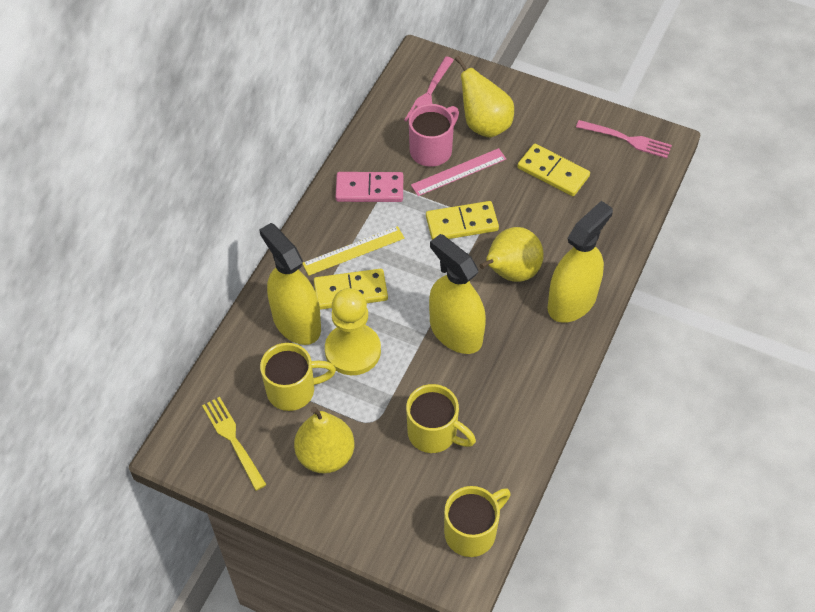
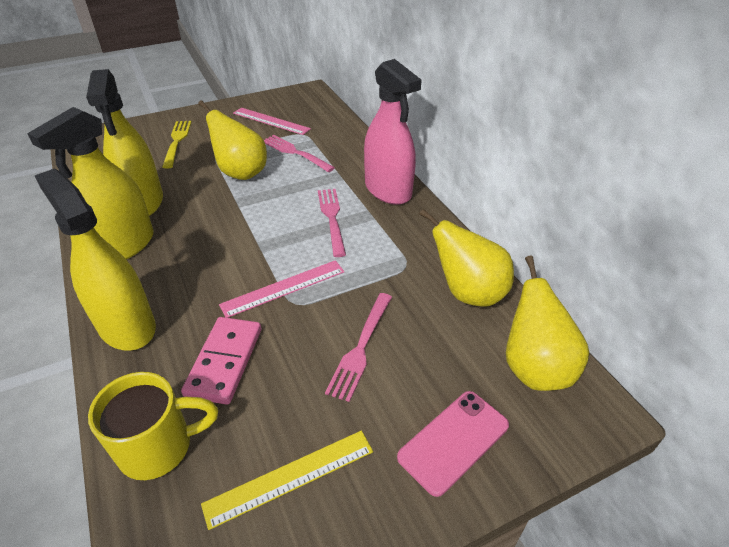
pink fork: 2 -> 3
pink mug: 1 -> 0
pink phone: 0 -> 1
pink ruler: 1 -> 2
pink spray bottle: 0 -> 1
yellow domino: 3 -> 0
yellow mug: 3 -> 1
yellow pawn: 1 -> 0

